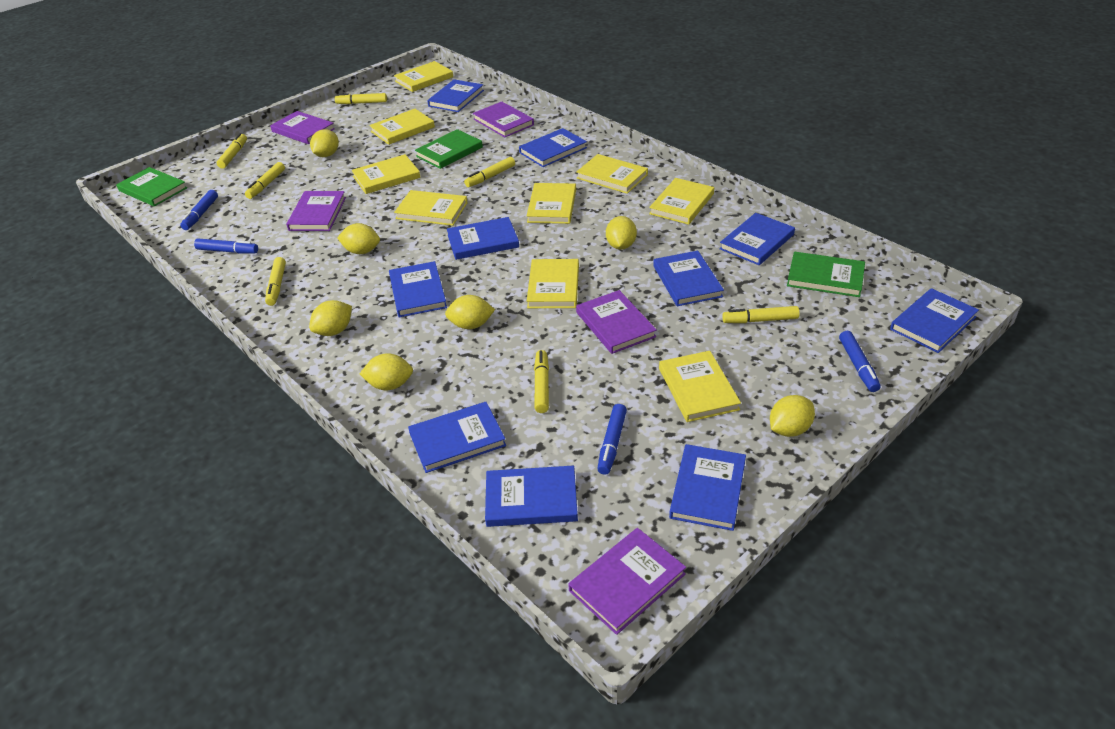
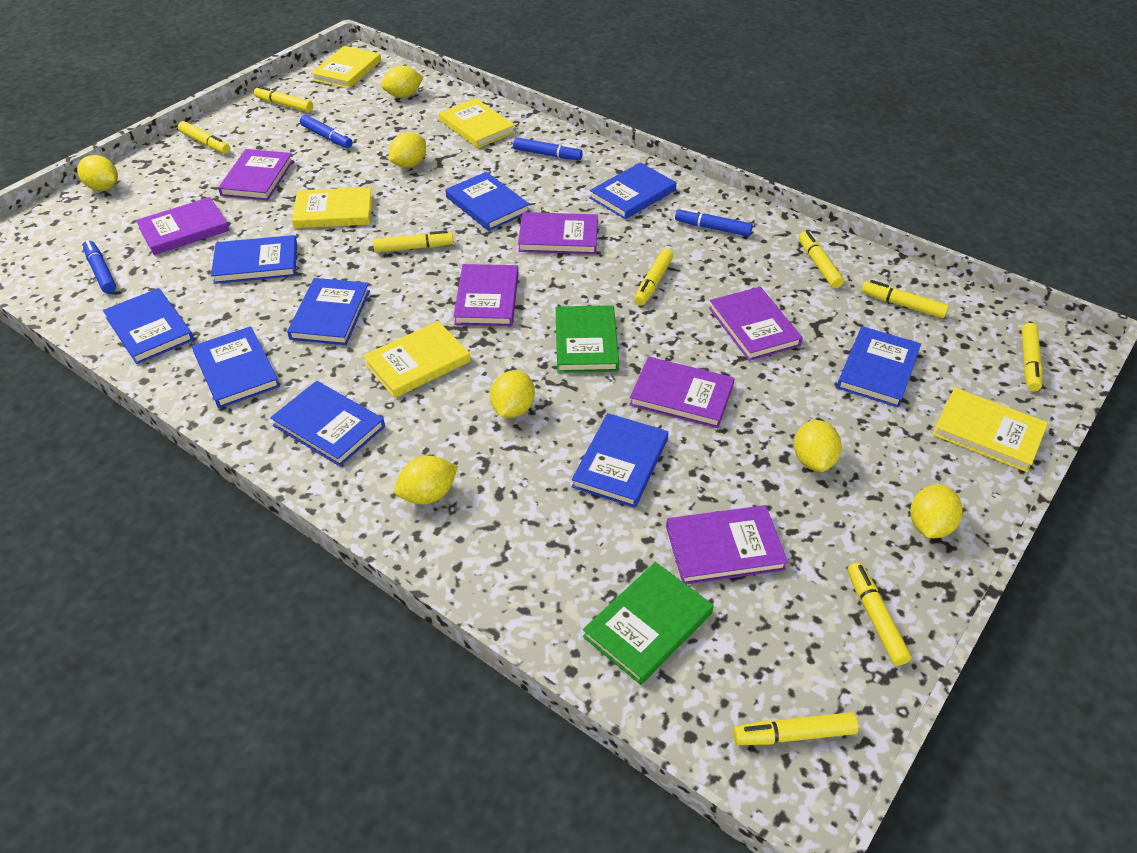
blue book: 10 -> 9
green book: 3 -> 2
purple book: 5 -> 7
yellow book: 9 -> 5
yellow marker: 7 -> 9

